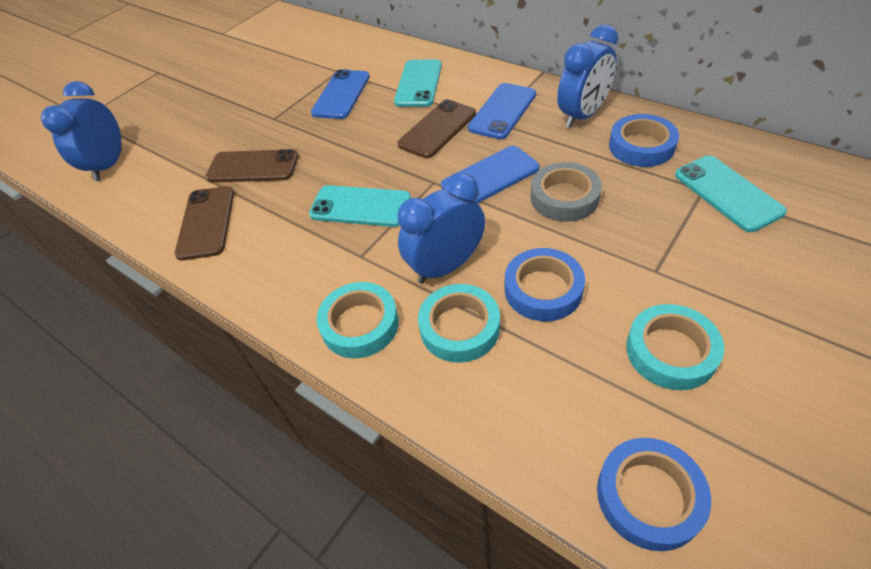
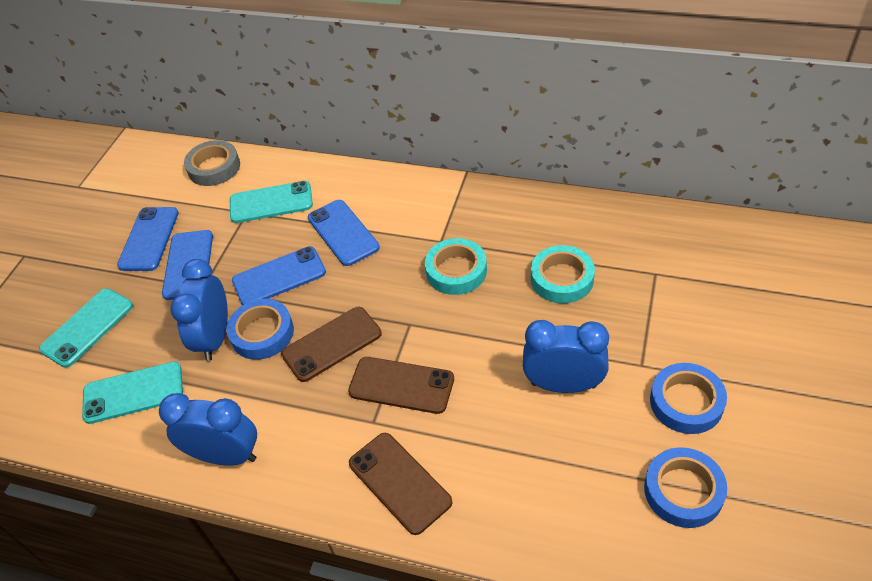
blue phone: 3 -> 4
turquoise tape: 3 -> 2

